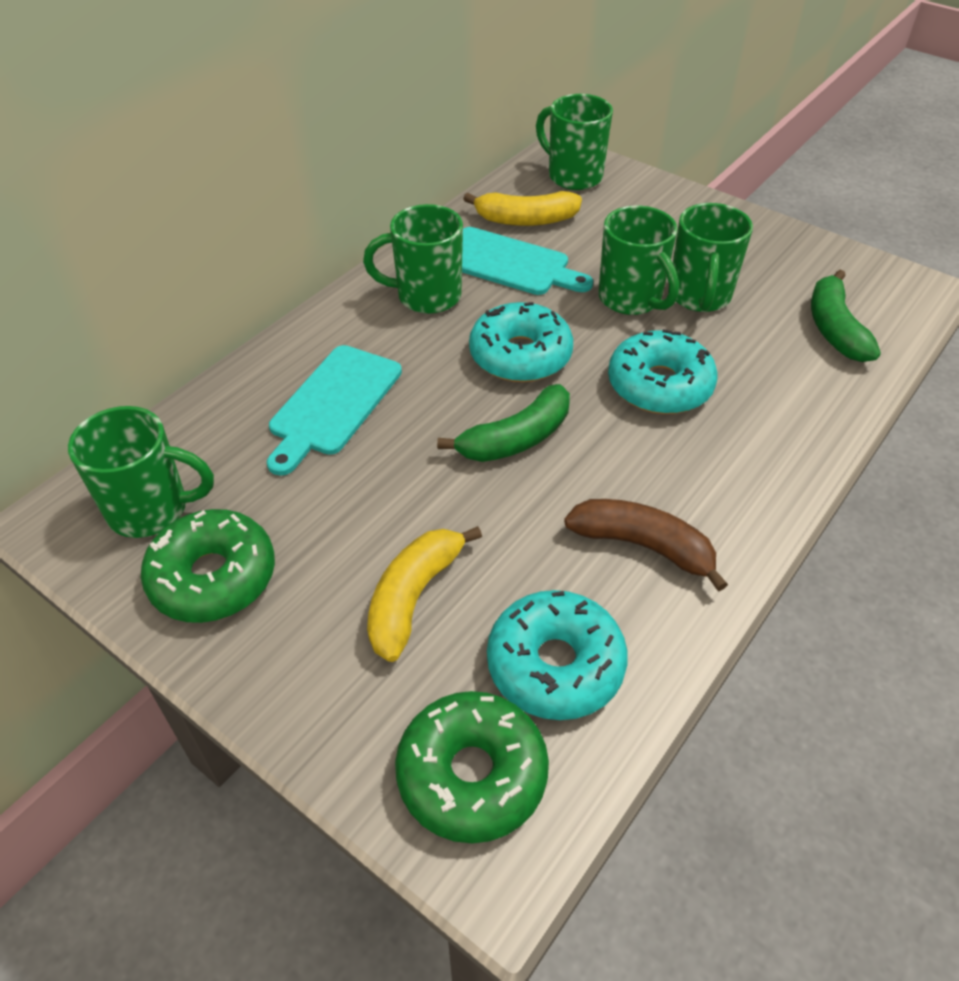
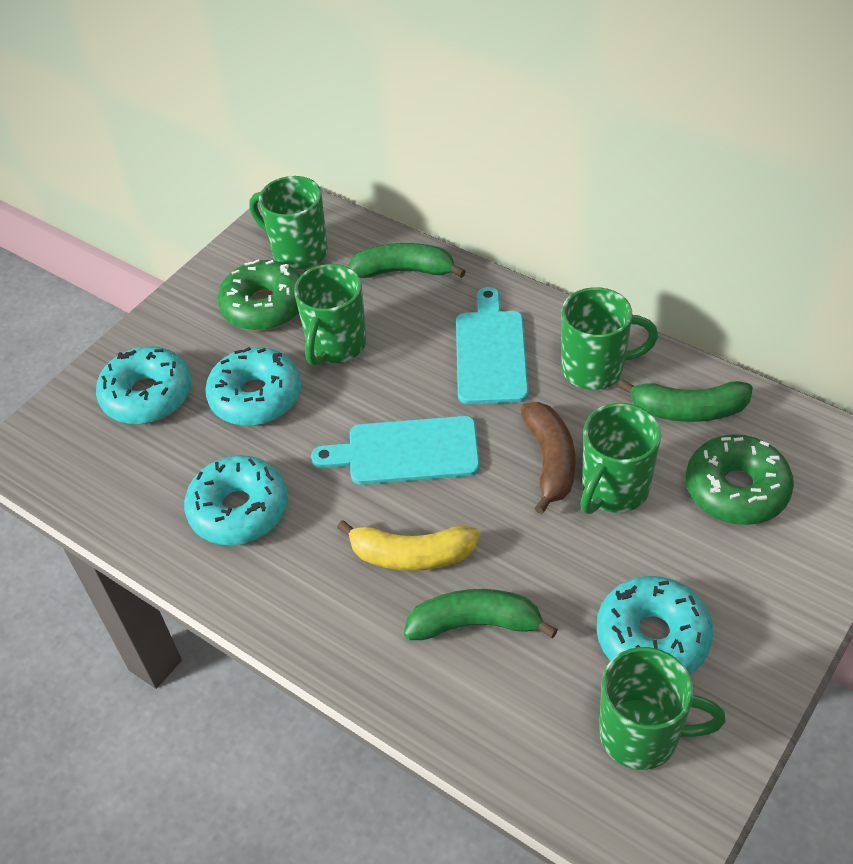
green banana: 2 -> 3
turquoise donut: 3 -> 4
yellow banana: 2 -> 1

